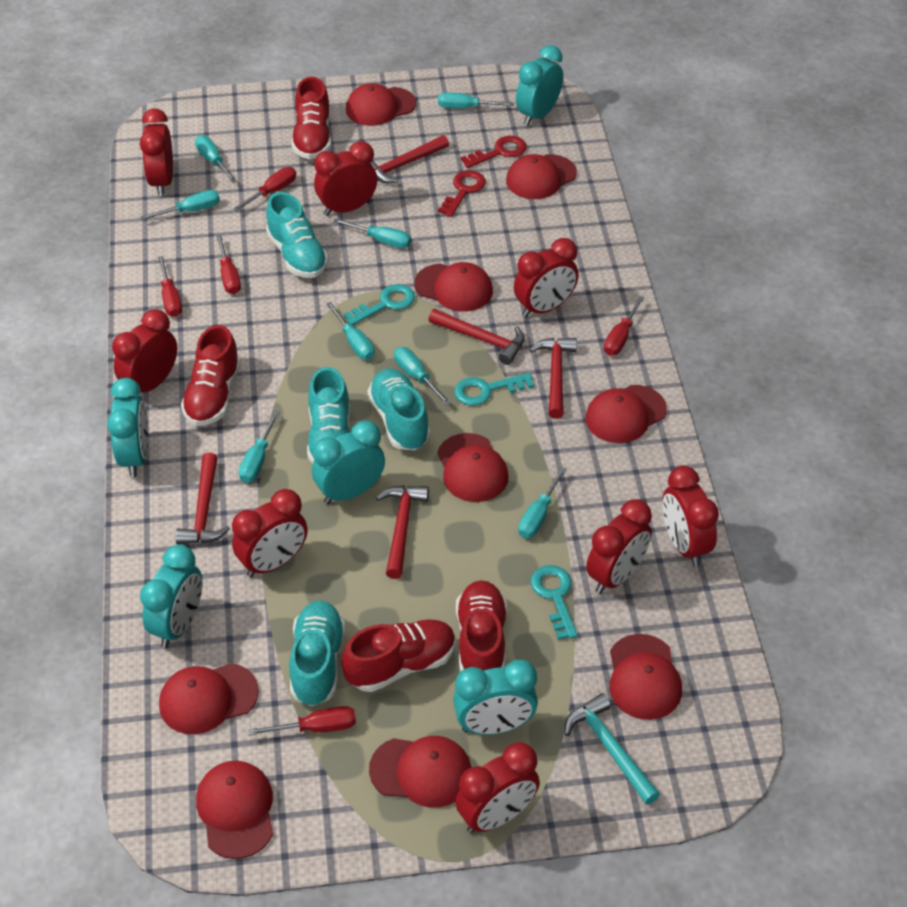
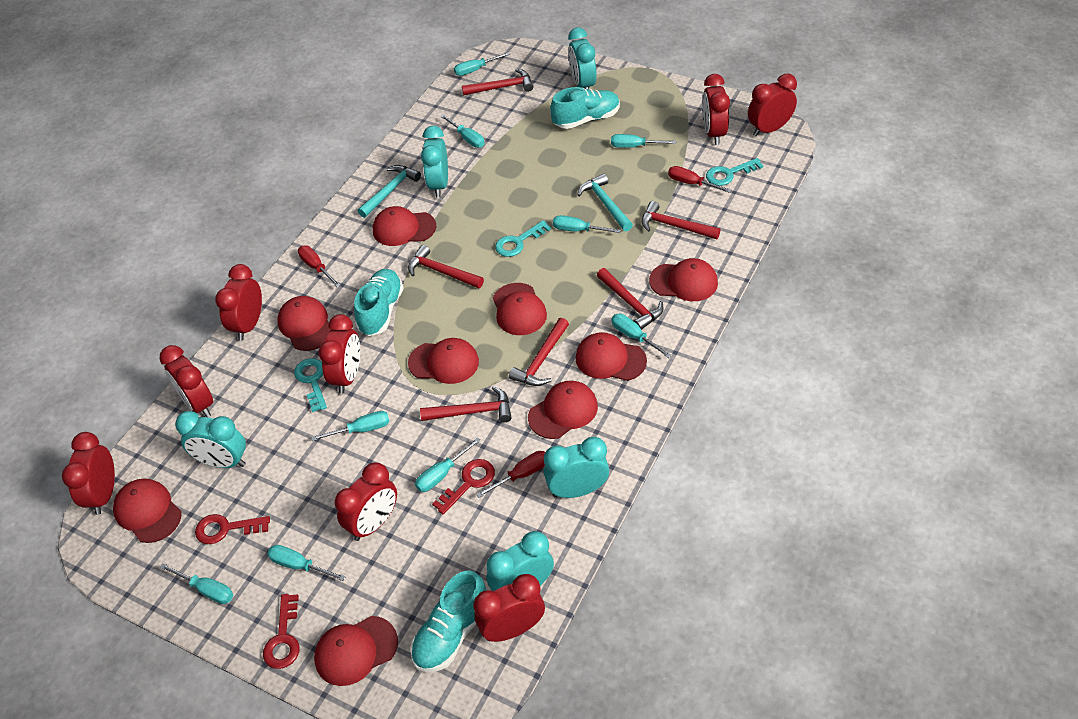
red hammer: 5 -> 6
red key: 2 -> 3
red screwdriver: 5 -> 3
red shoe: 4 -> 0
turquoise hammer: 1 -> 2
turquoise screwdriver: 8 -> 9
turquoise shoe: 4 -> 3

